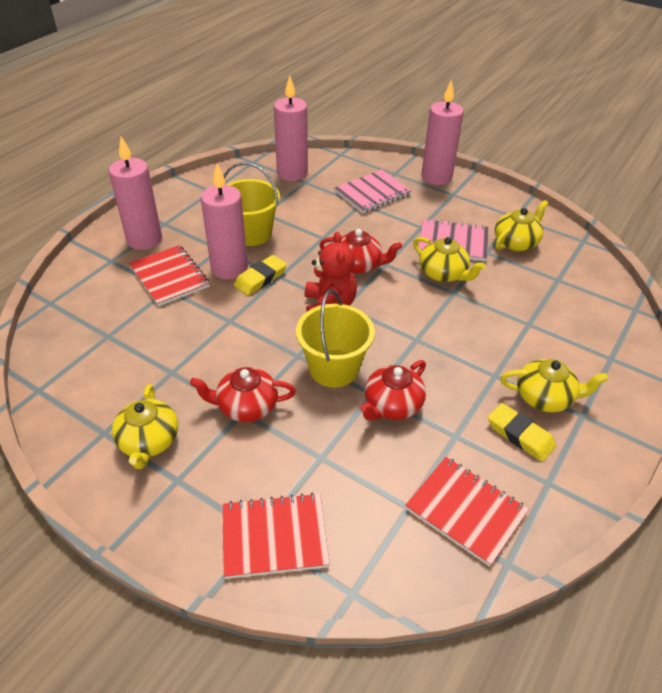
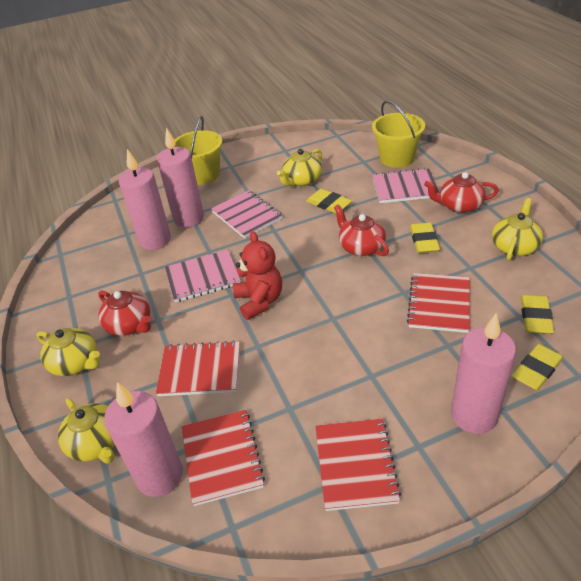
pink notebook: 2 -> 3
red notebook: 3 -> 4
yellow eraser: 2 -> 4

